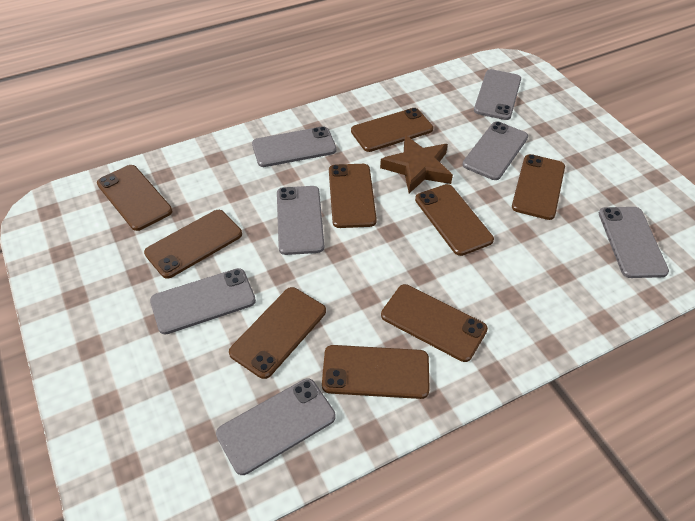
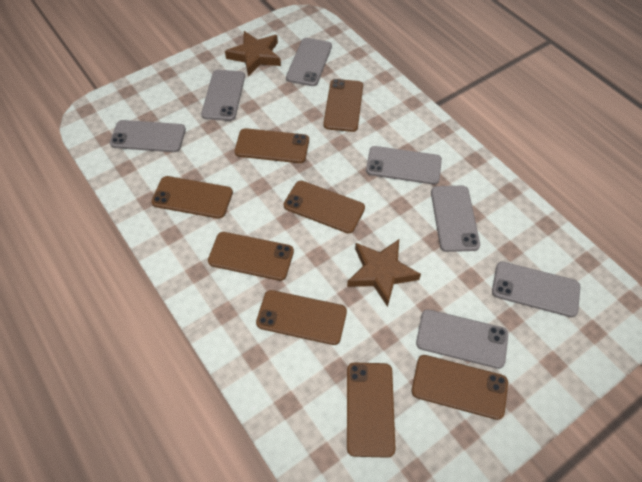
brown phone: 9 -> 8
brown star: 1 -> 2

